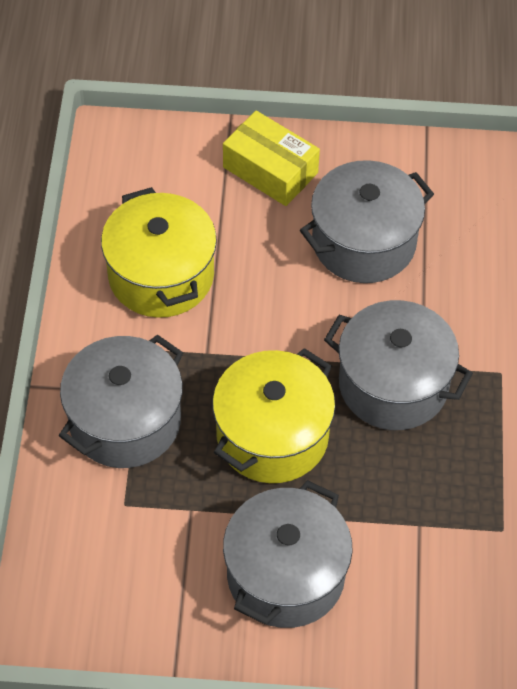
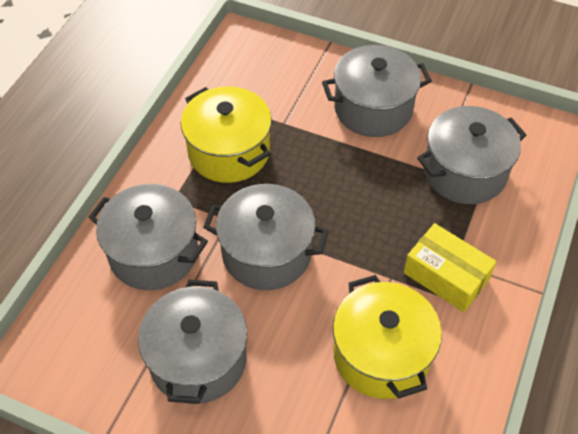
grey pot: 4 -> 5

